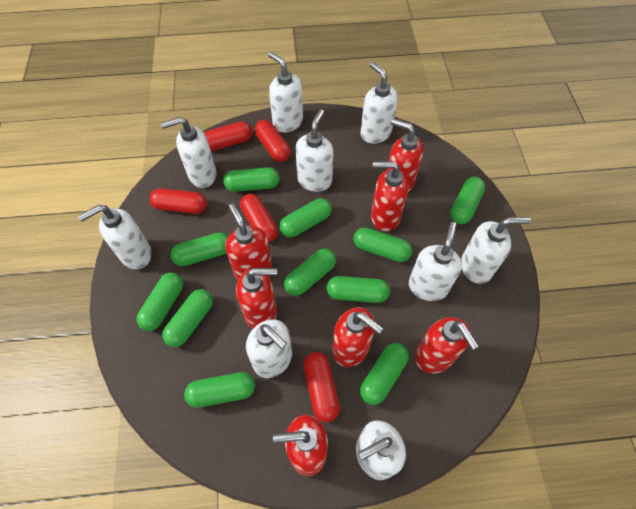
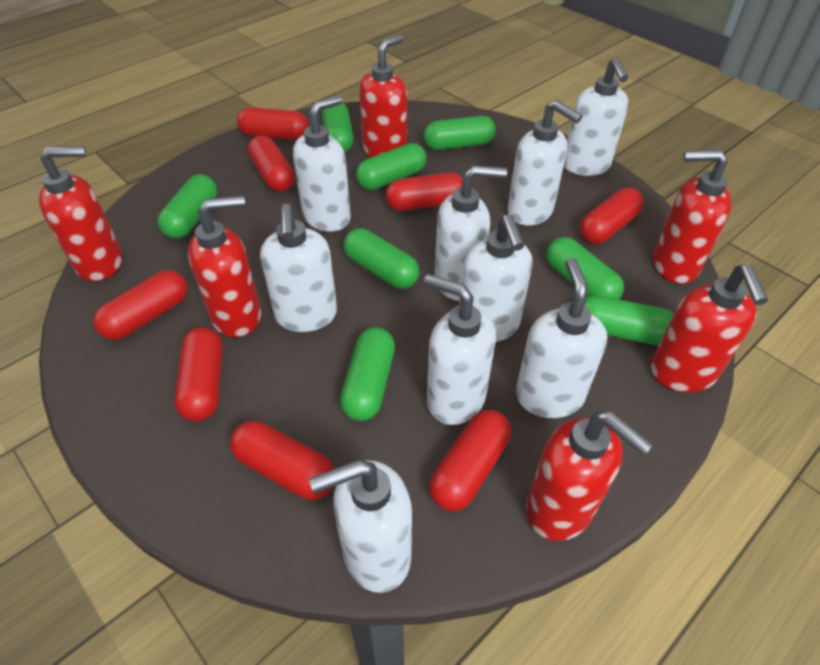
green capsule: 11 -> 8
red capsule: 5 -> 8
red soap dispenser: 7 -> 6

